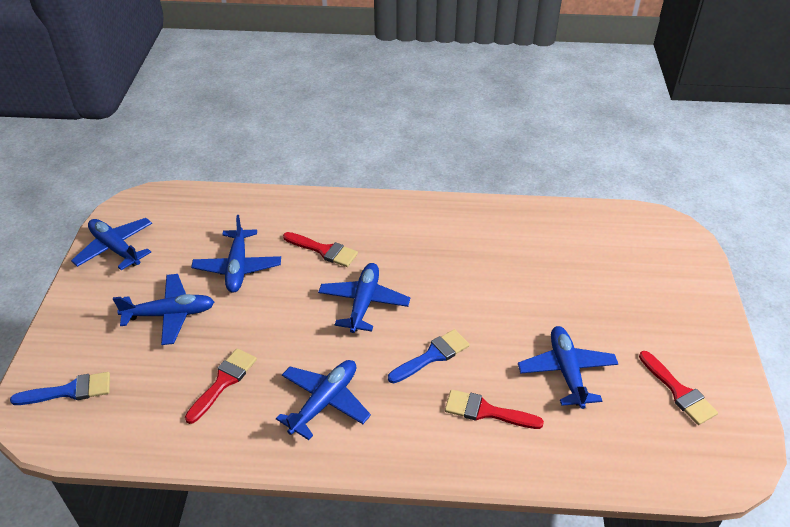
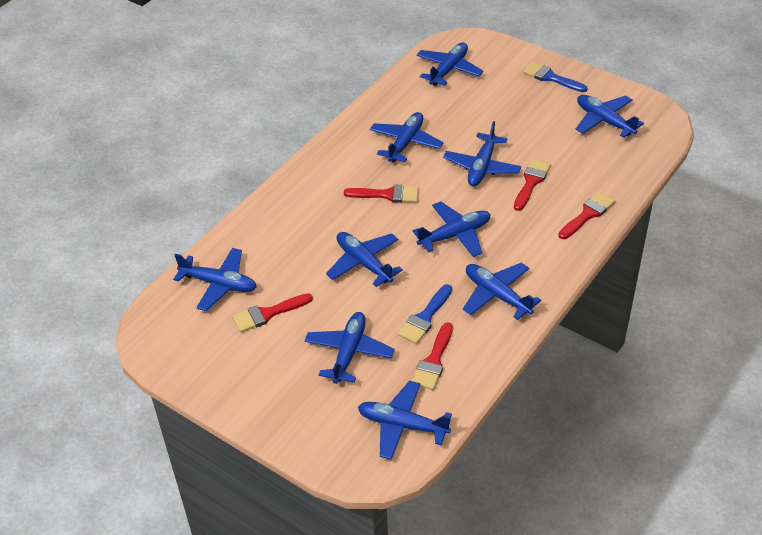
blue plane: 6 -> 10
red brush: 4 -> 5

